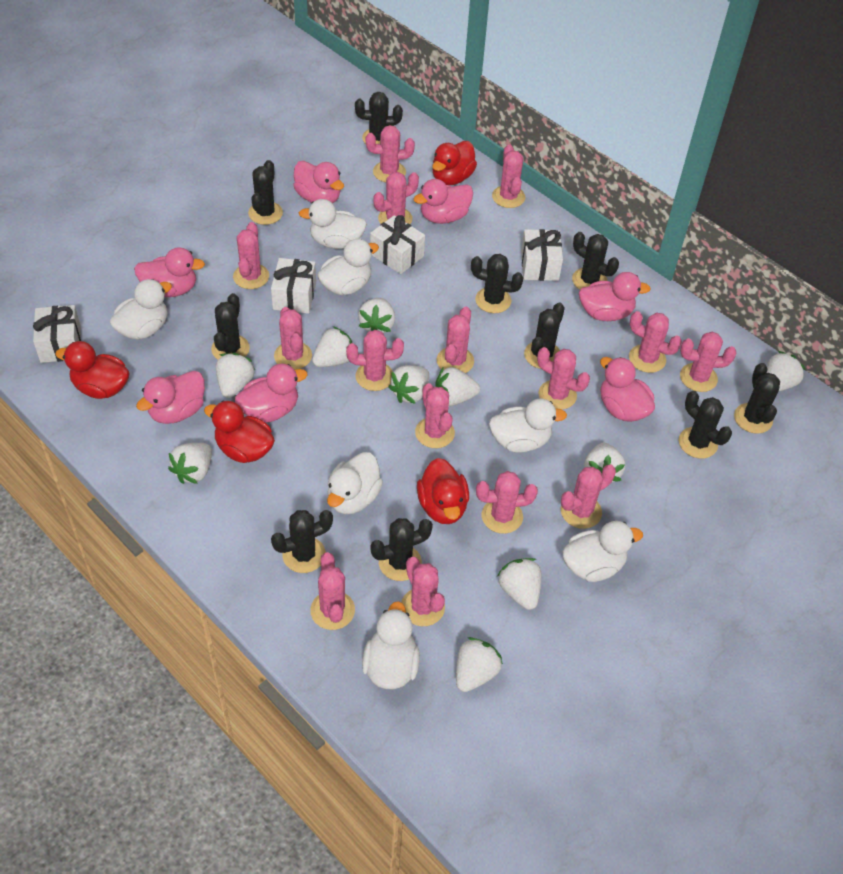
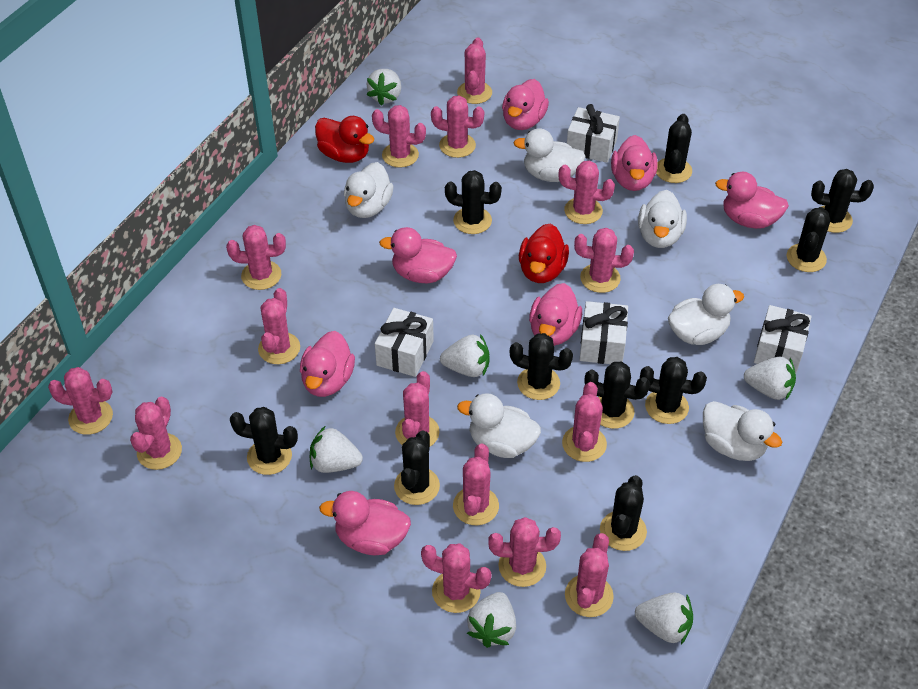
red duck: 4 -> 2
white duck: 7 -> 6
white strawberry: 10 -> 6

